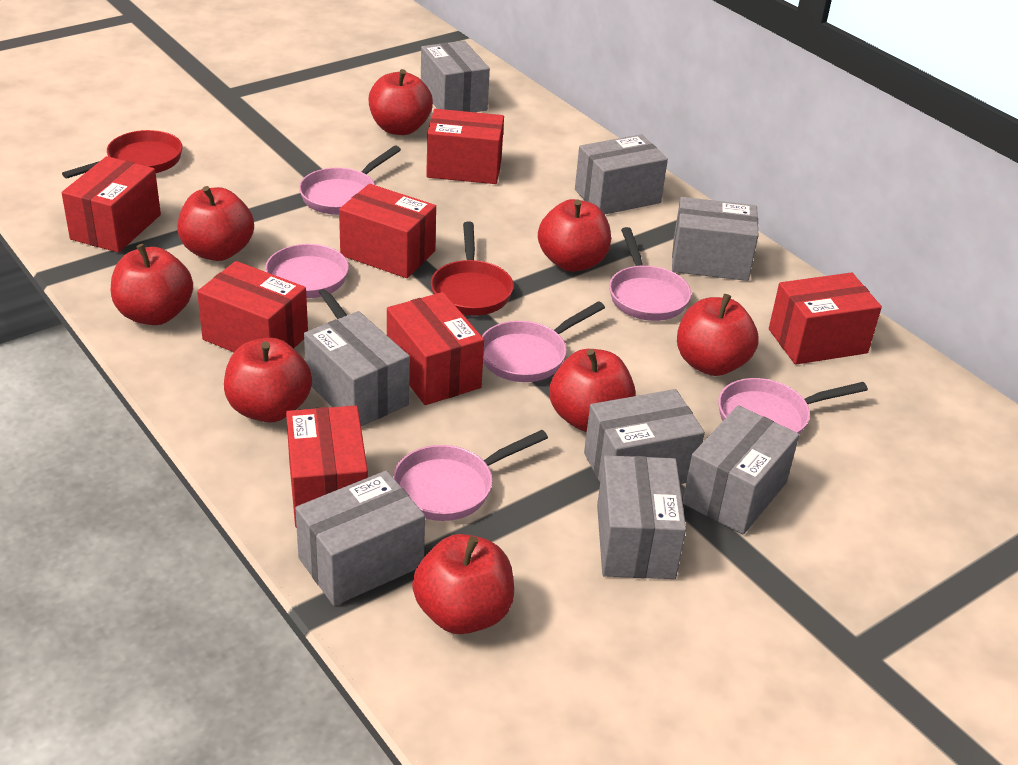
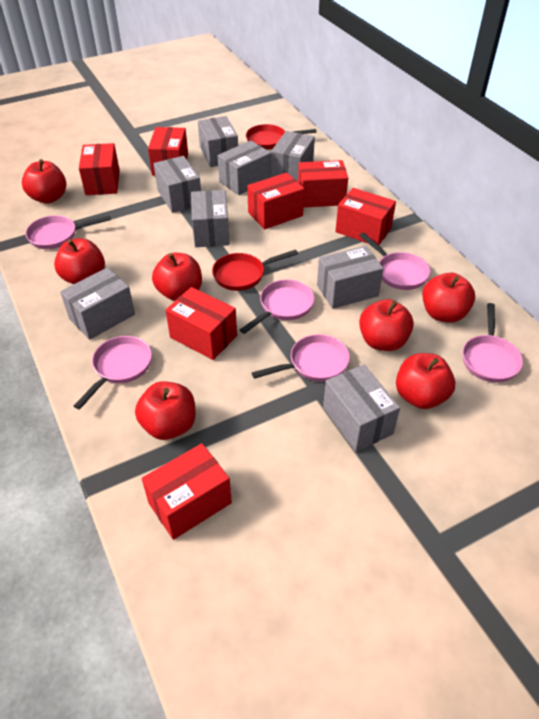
red apple: 8 -> 7

